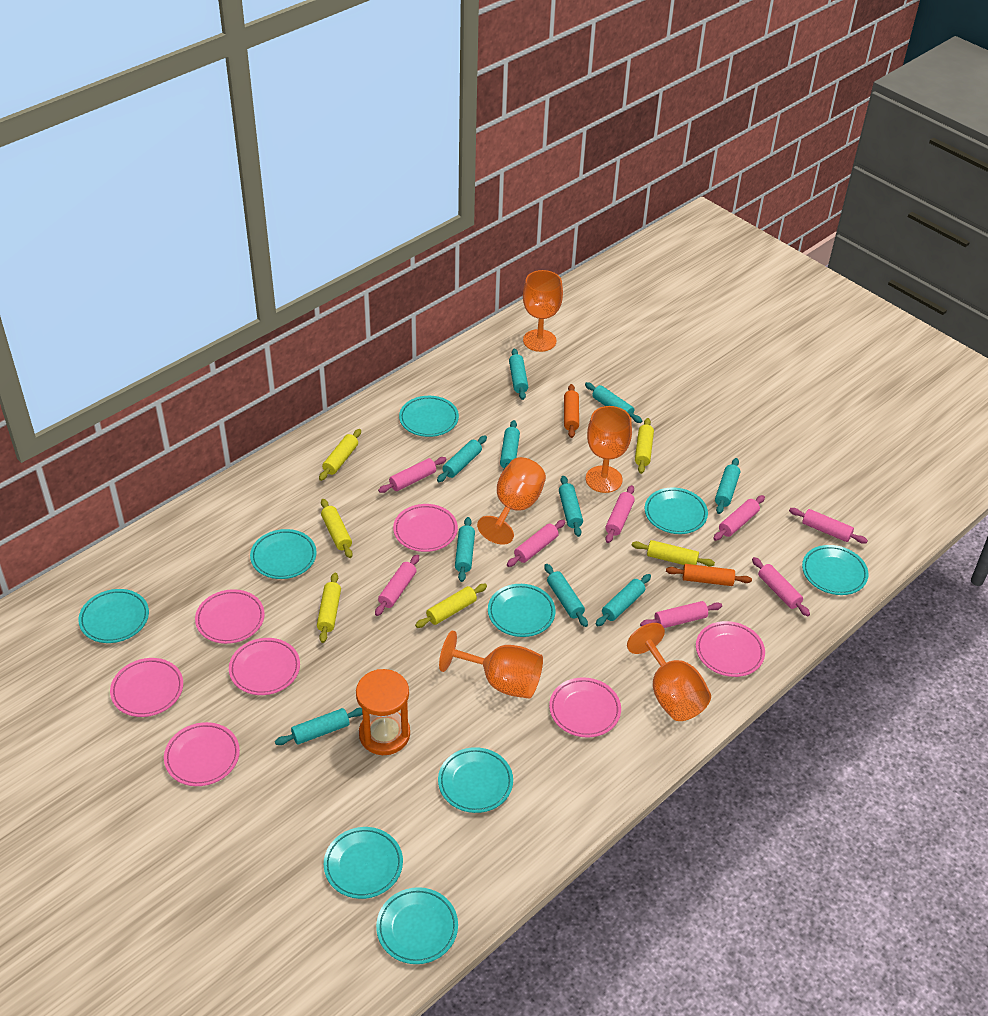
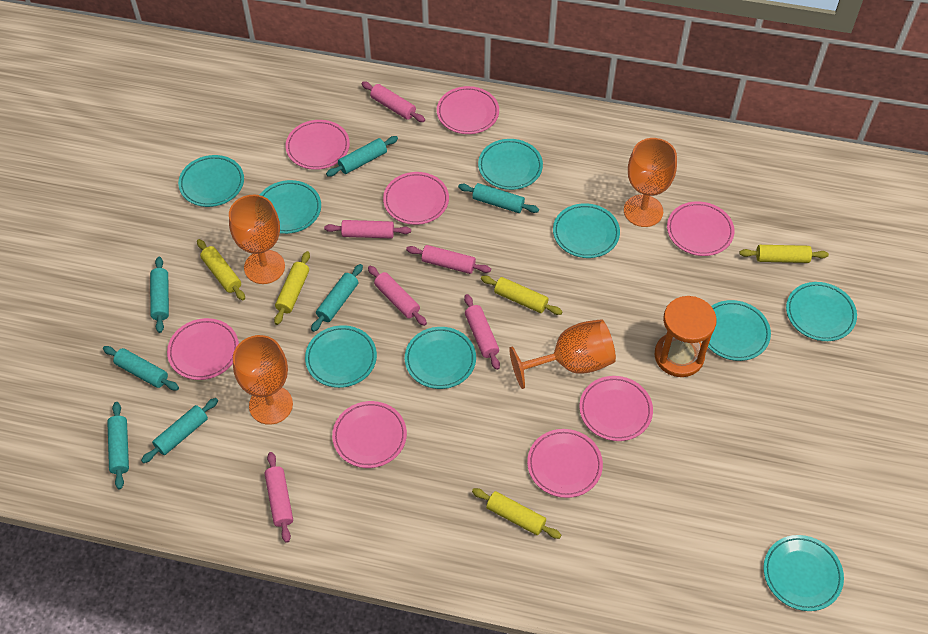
orange goblet: 5 -> 4
orange rolling pin: 2 -> 0
pink plate: 7 -> 8
pink rolling pin: 8 -> 6
turquoise rolling pin: 10 -> 7
yellow rolling pin: 6 -> 5

